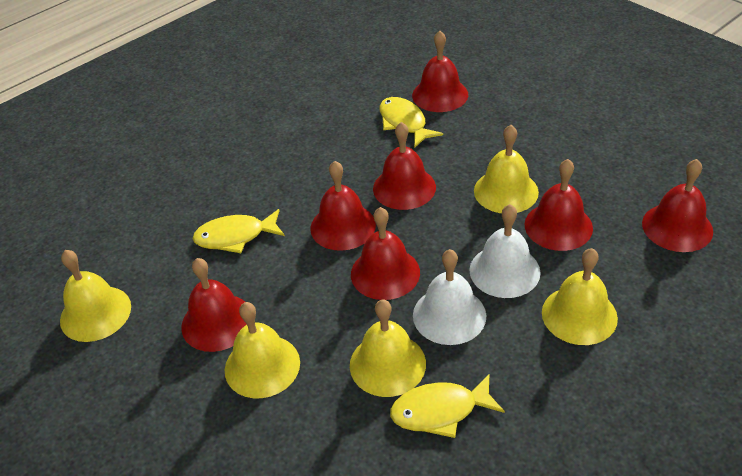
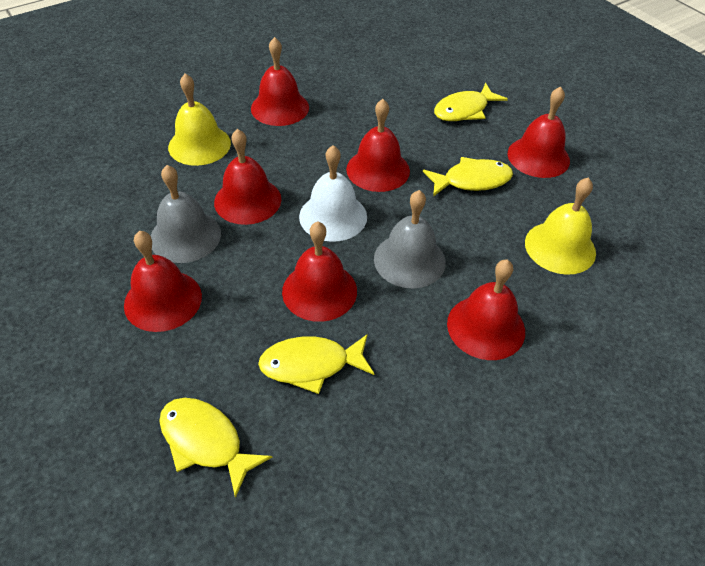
grey bell: 0 -> 2
white bell: 2 -> 1
yellow bell: 5 -> 2
yellow fish: 3 -> 4

